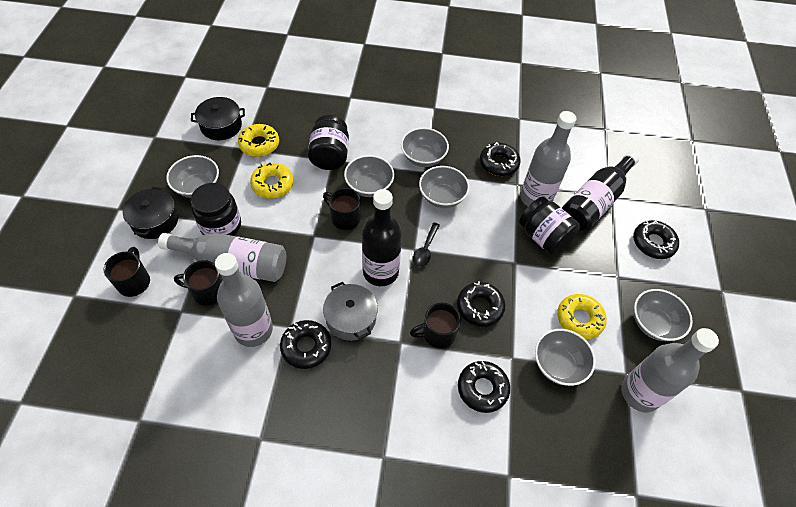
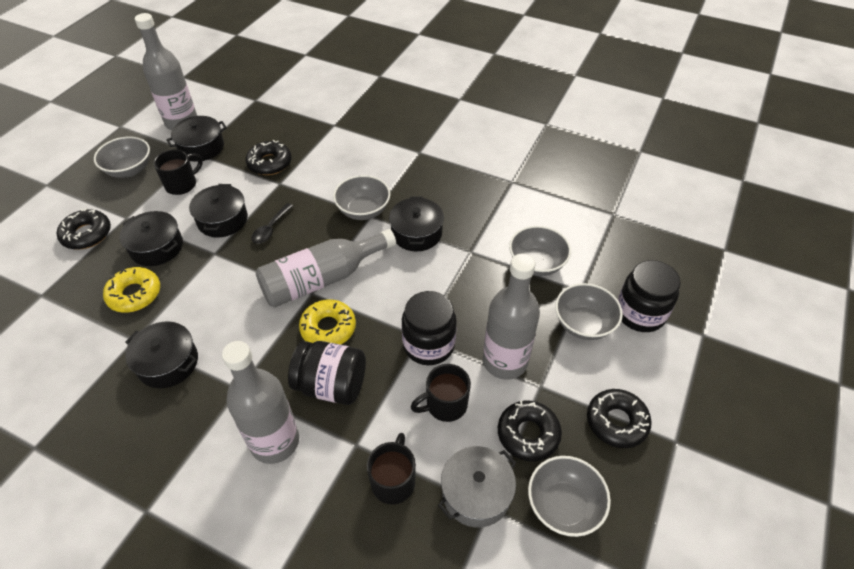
black bottle: 2 -> 0
black donut: 5 -> 4
black mug: 4 -> 3
black pot: 2 -> 5
grey bowl: 6 -> 5
yellow donut: 3 -> 2

